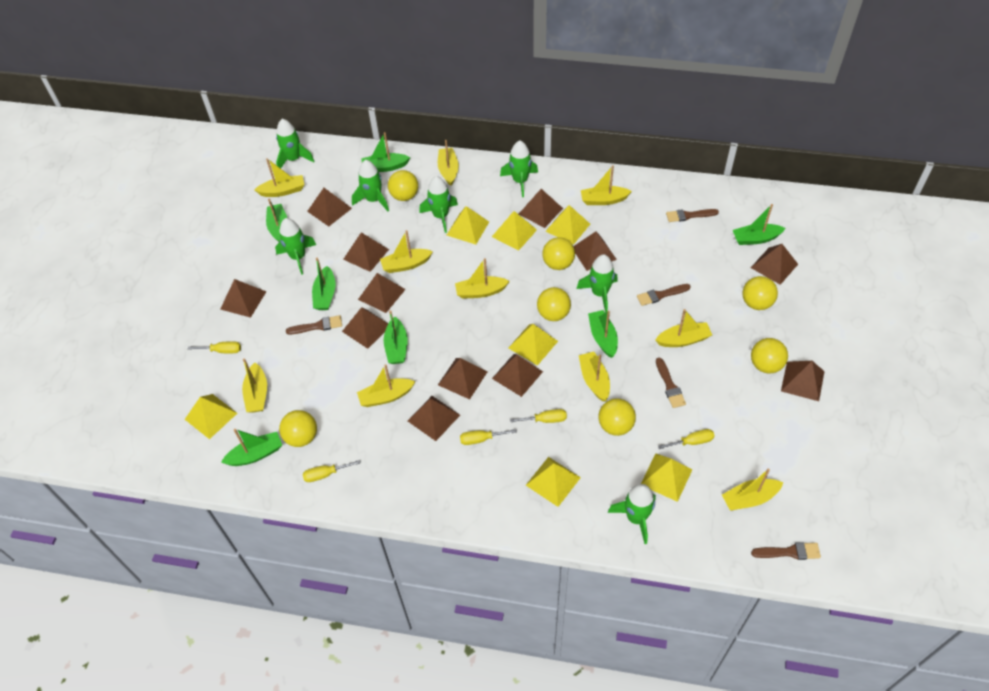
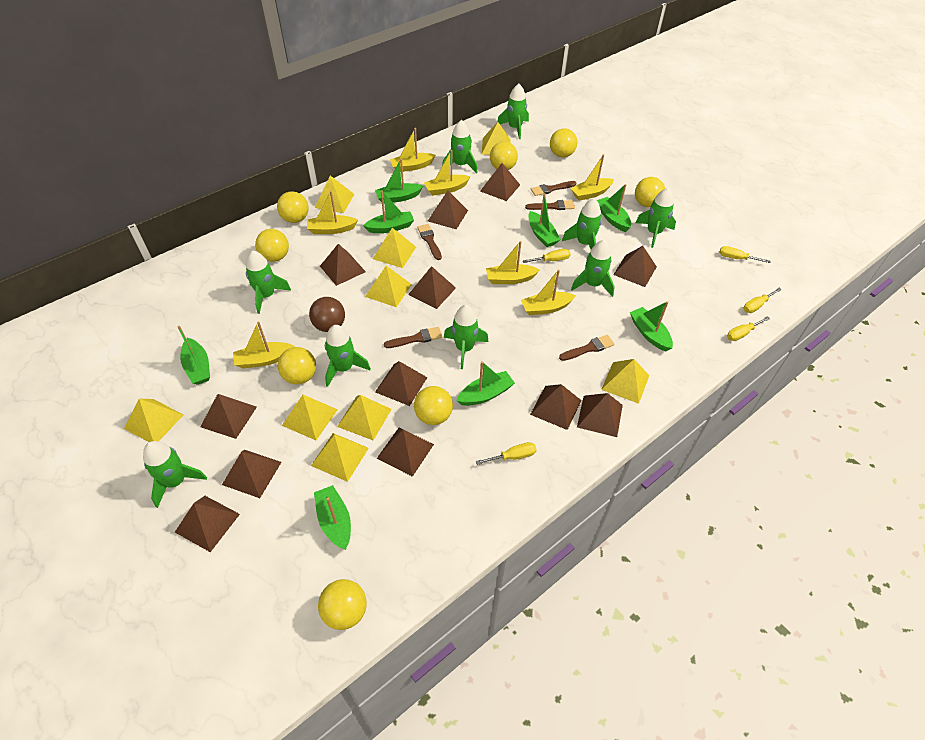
brown ball: 0 -> 1
green boat: 7 -> 8
green rocket: 7 -> 9
yellow ball: 7 -> 8
yellow boat: 10 -> 7
yellow pyramid: 7 -> 9

